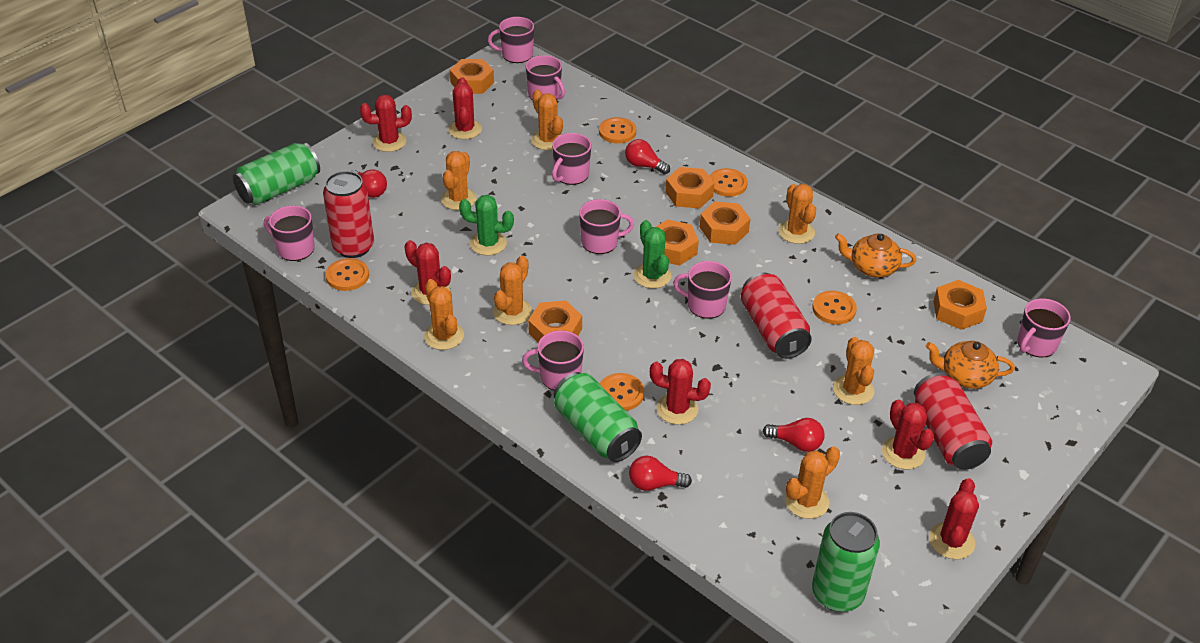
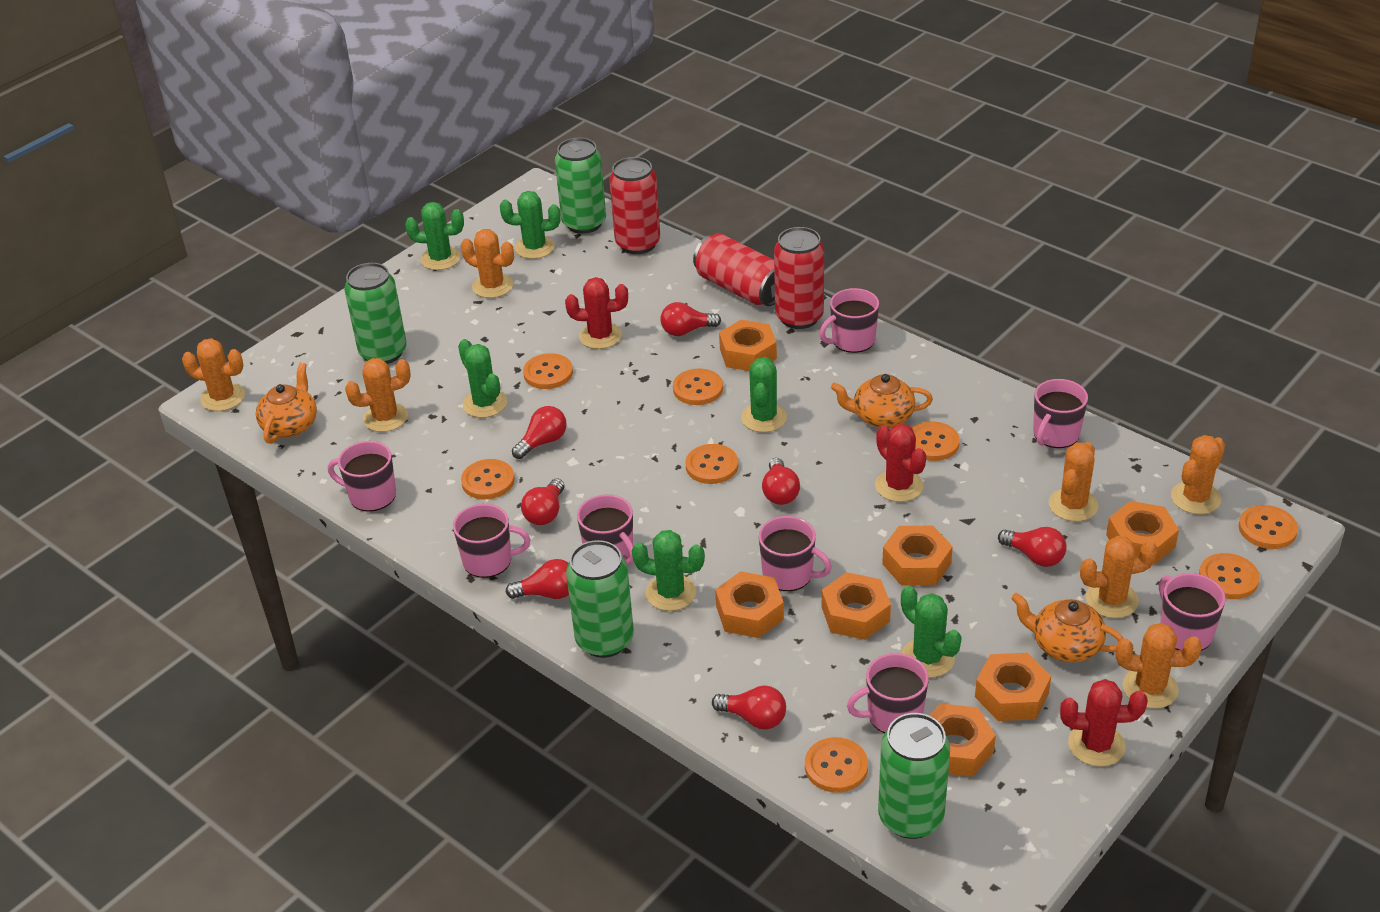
green cactus: 2 -> 6
green can: 3 -> 4
orange button: 5 -> 8
orange nut: 6 -> 7
orange teapot: 2 -> 3
red cactus: 6 -> 3
red light bulb: 4 -> 7

